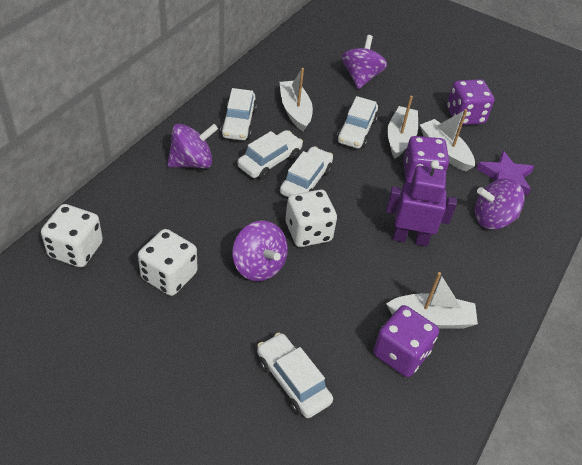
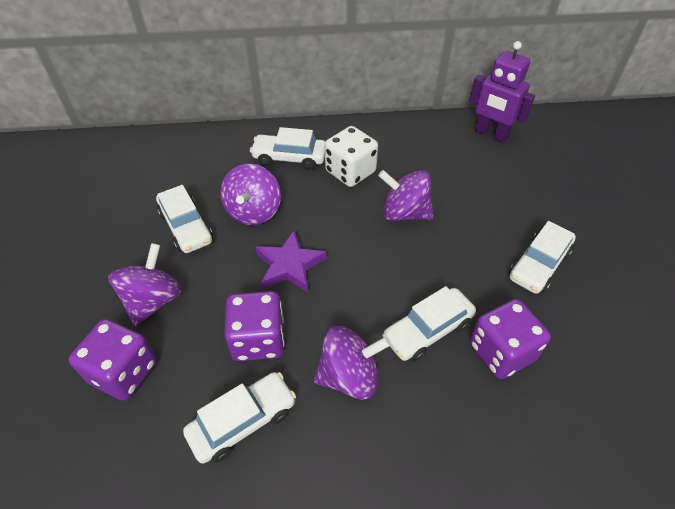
white boat: 4 -> 0
white dice: 3 -> 1

